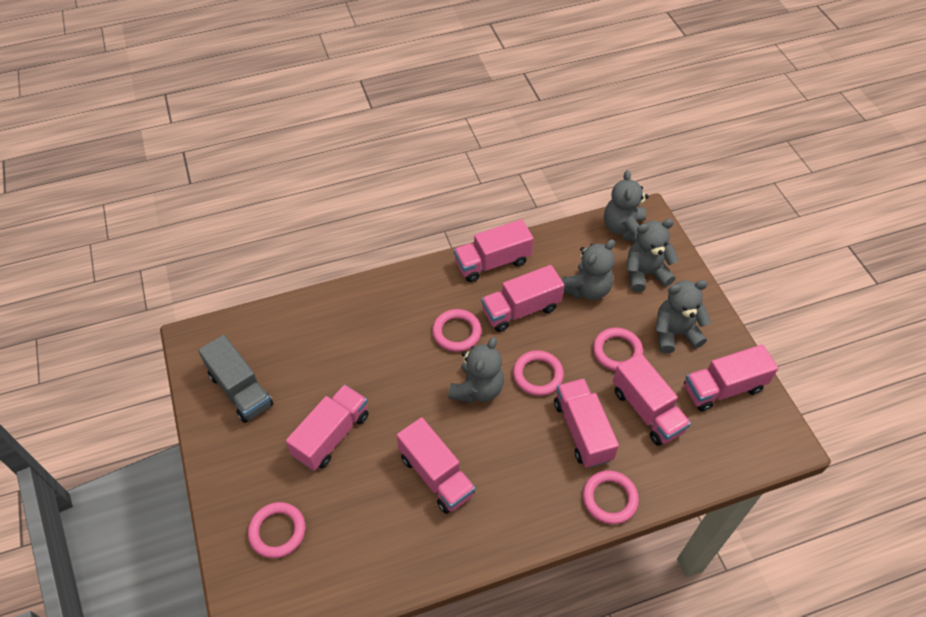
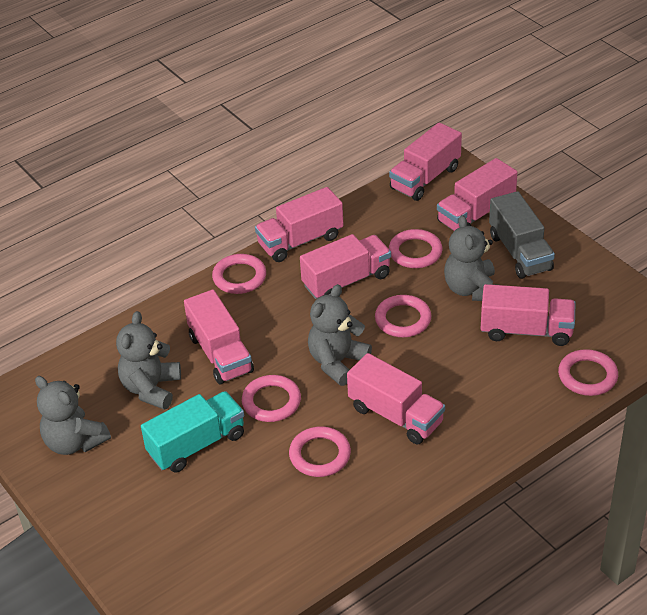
grey teddy bear: 5 -> 4
pink ring: 5 -> 6
turquoise truck: 0 -> 1

